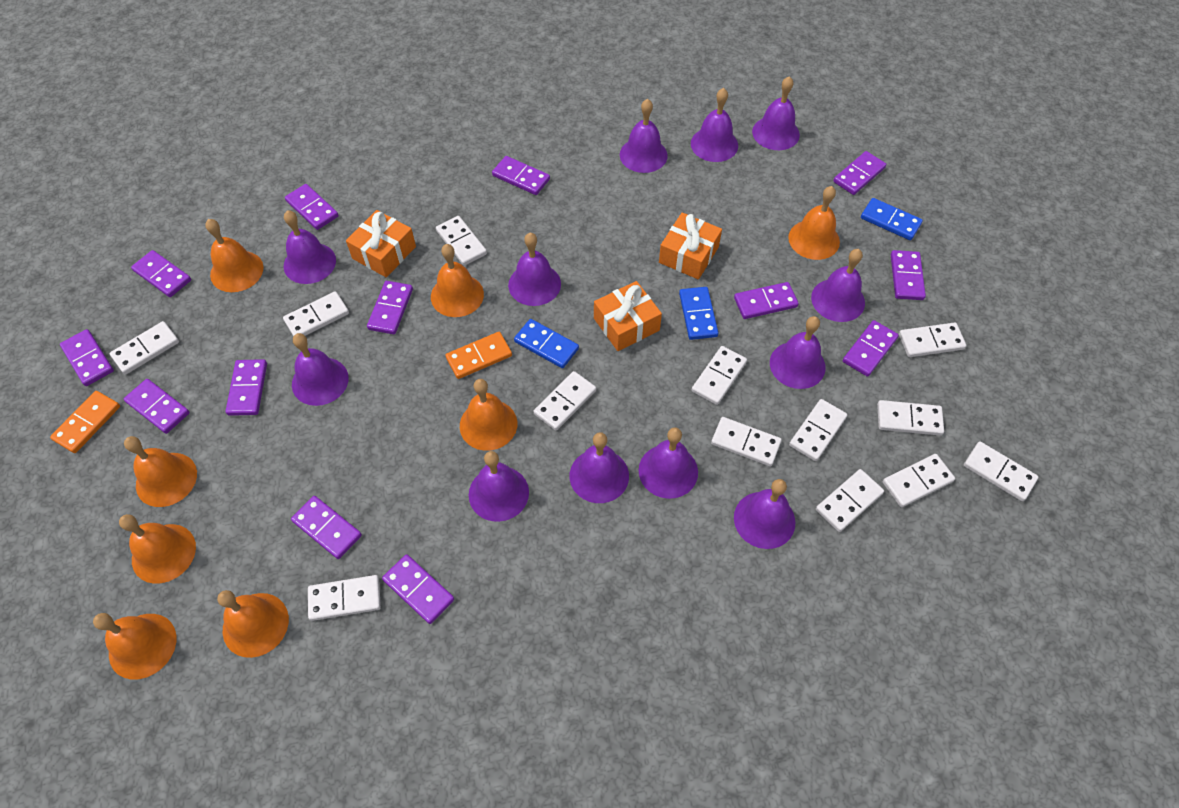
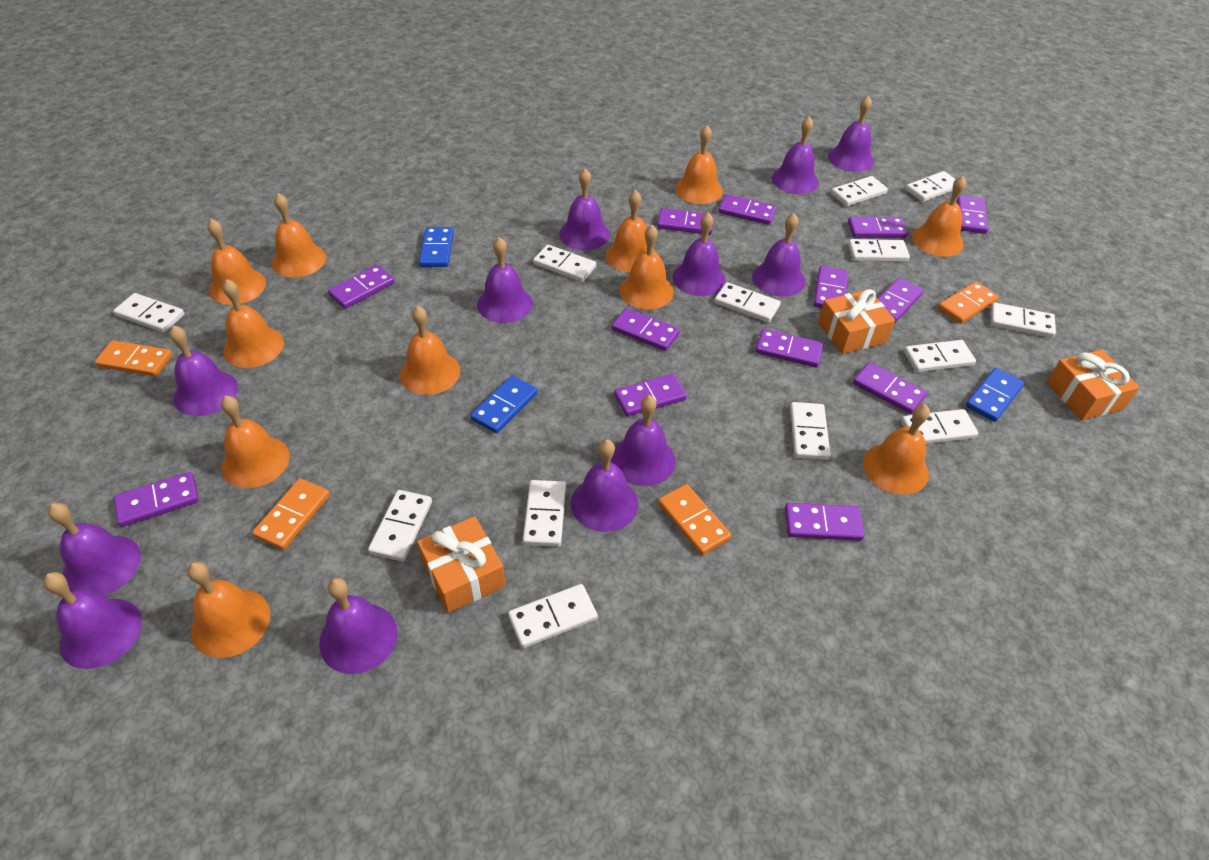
orange bell: 8 -> 11
orange domino: 2 -> 4

